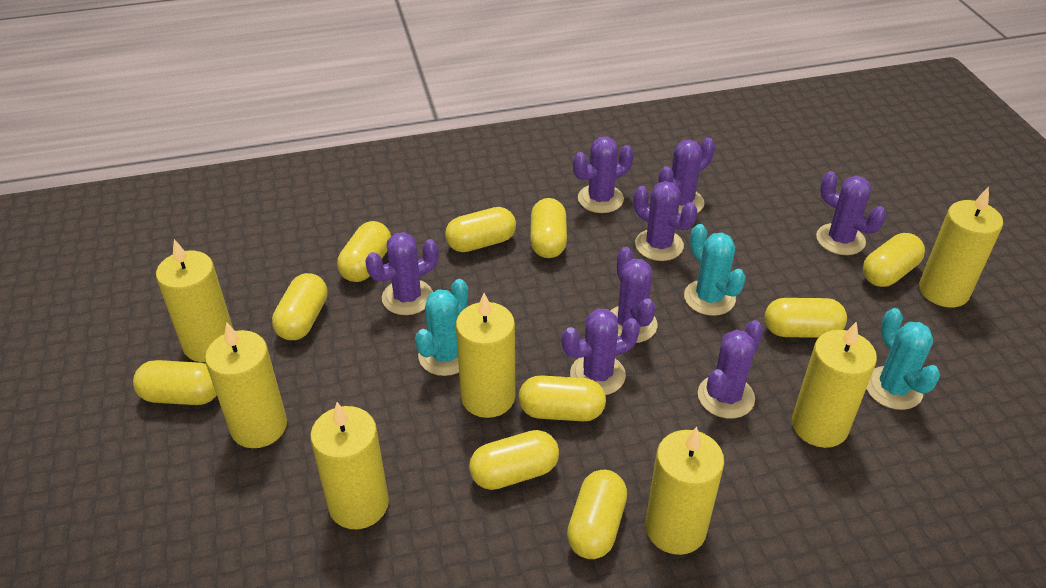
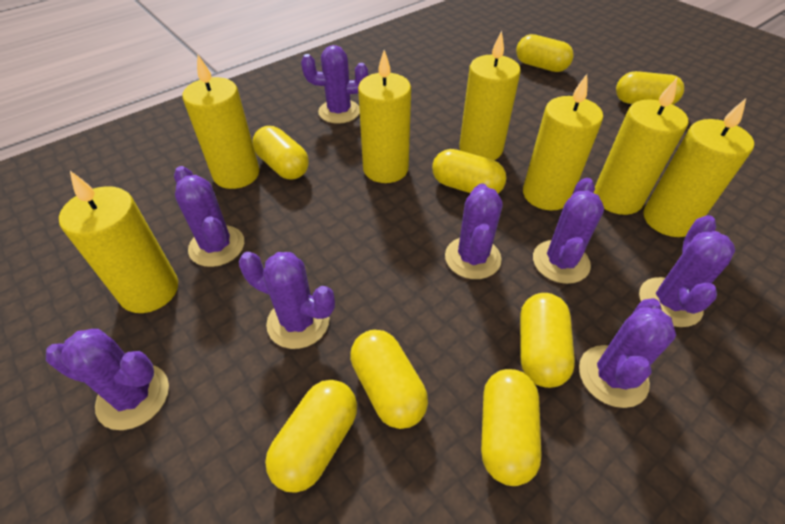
turquoise cactus: 3 -> 0
yellow capsule: 10 -> 8

